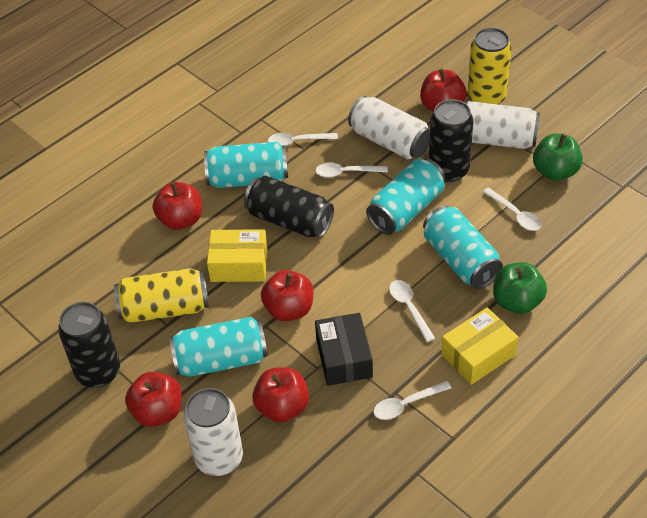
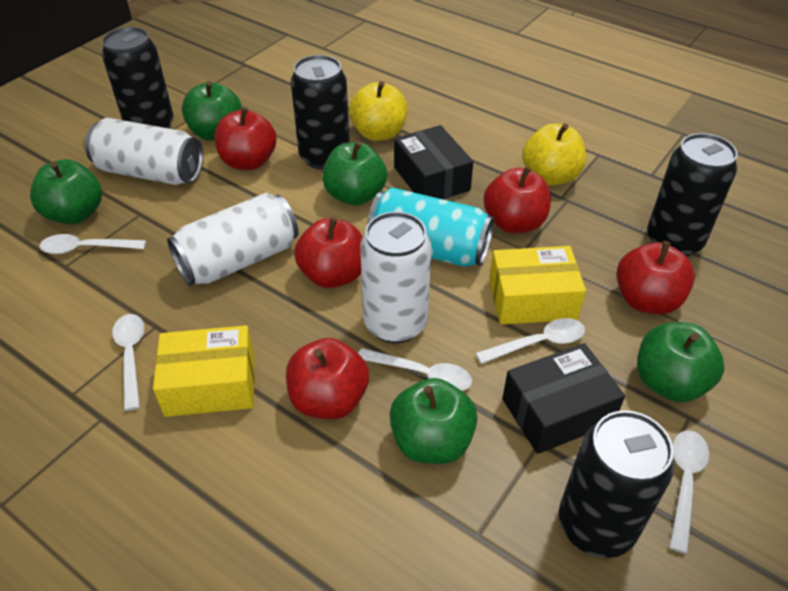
black box: 1 -> 2
black can: 3 -> 4
green apple: 2 -> 5
turquoise can: 4 -> 1
yellow apple: 0 -> 2
yellow can: 2 -> 0

